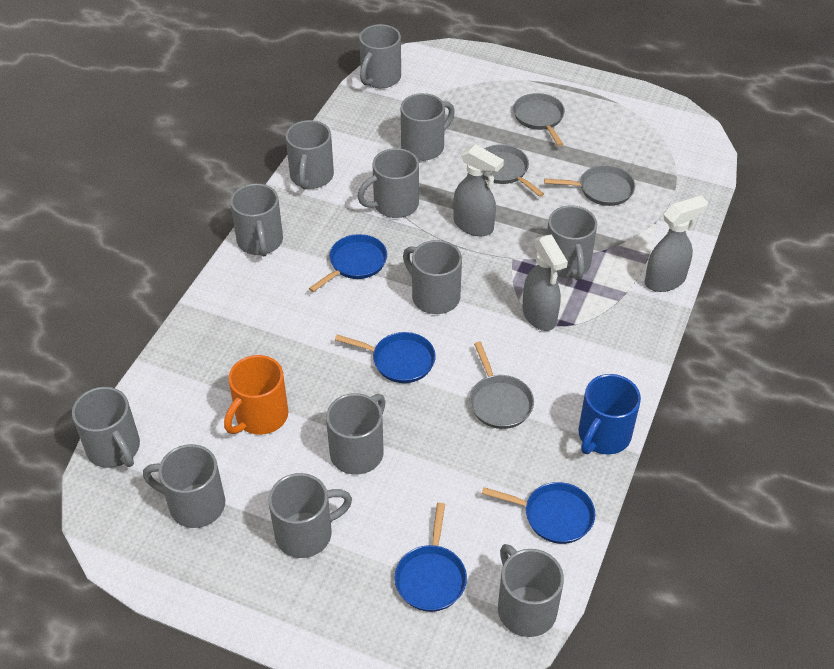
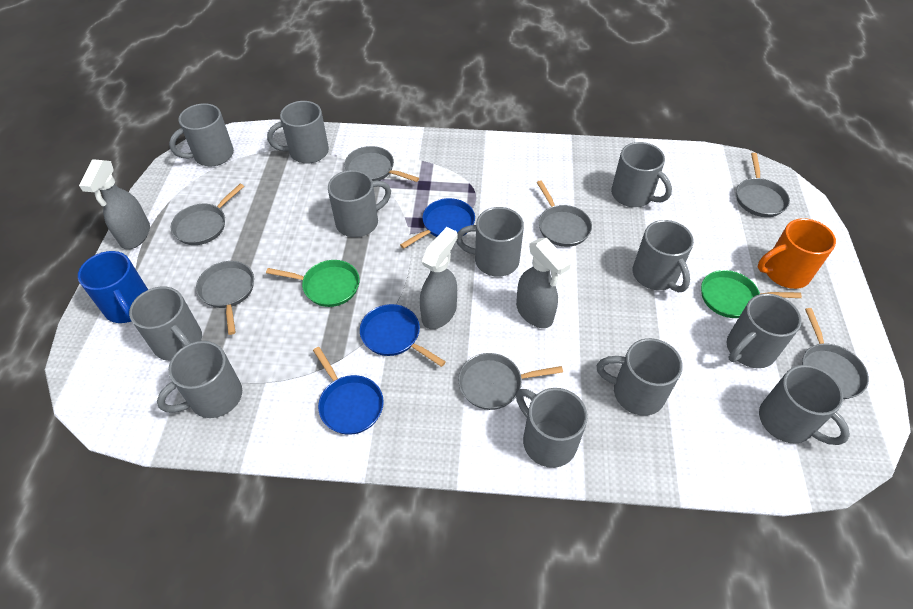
blue pan: 4 -> 3
green pan: 0 -> 2
grey pan: 4 -> 7

